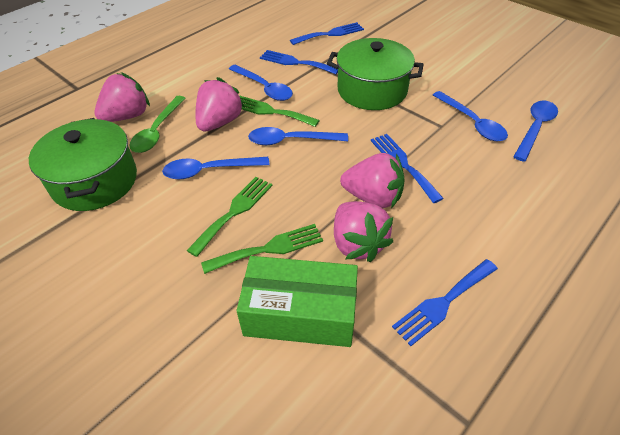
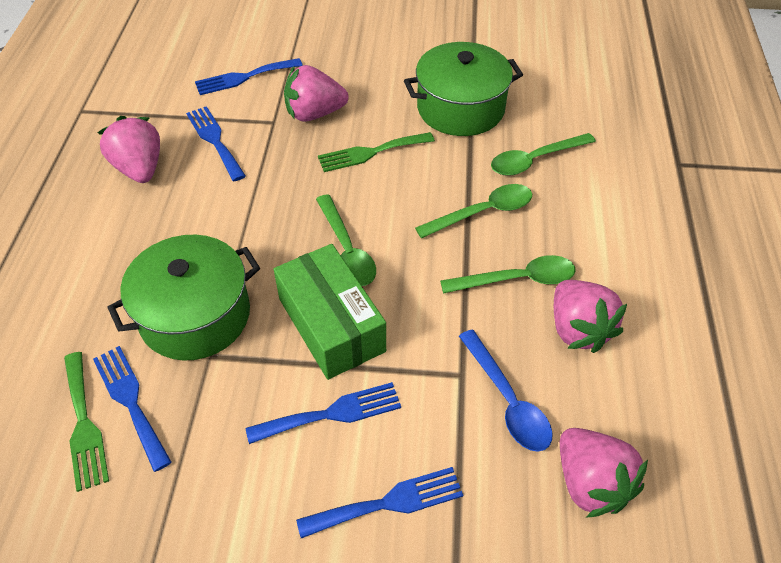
blue fork: 4 -> 5
blue spoon: 5 -> 1
green fork: 3 -> 2
green spoon: 1 -> 4

